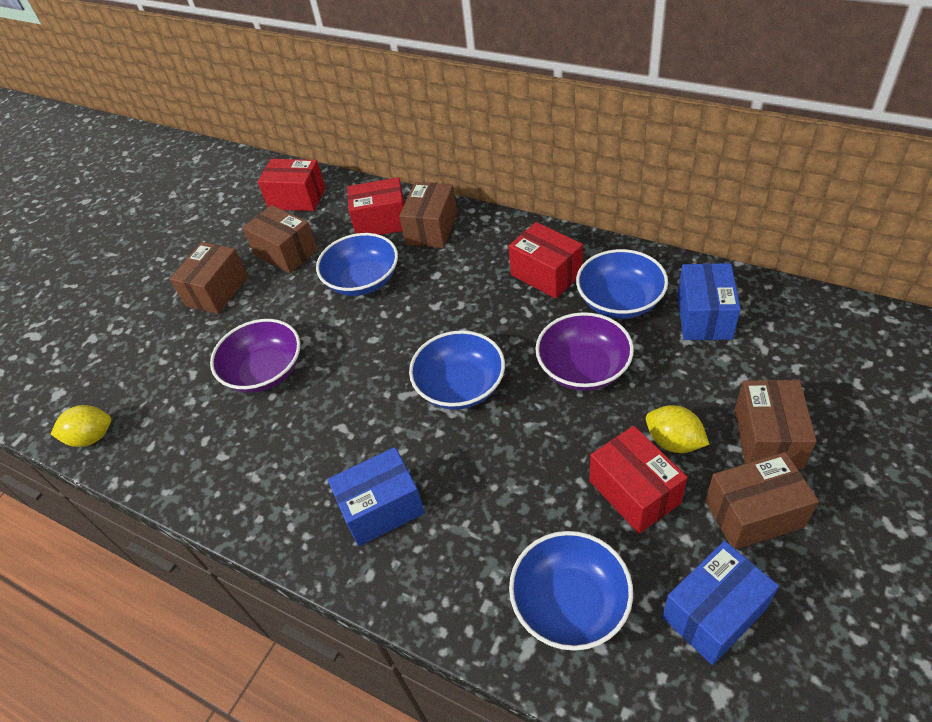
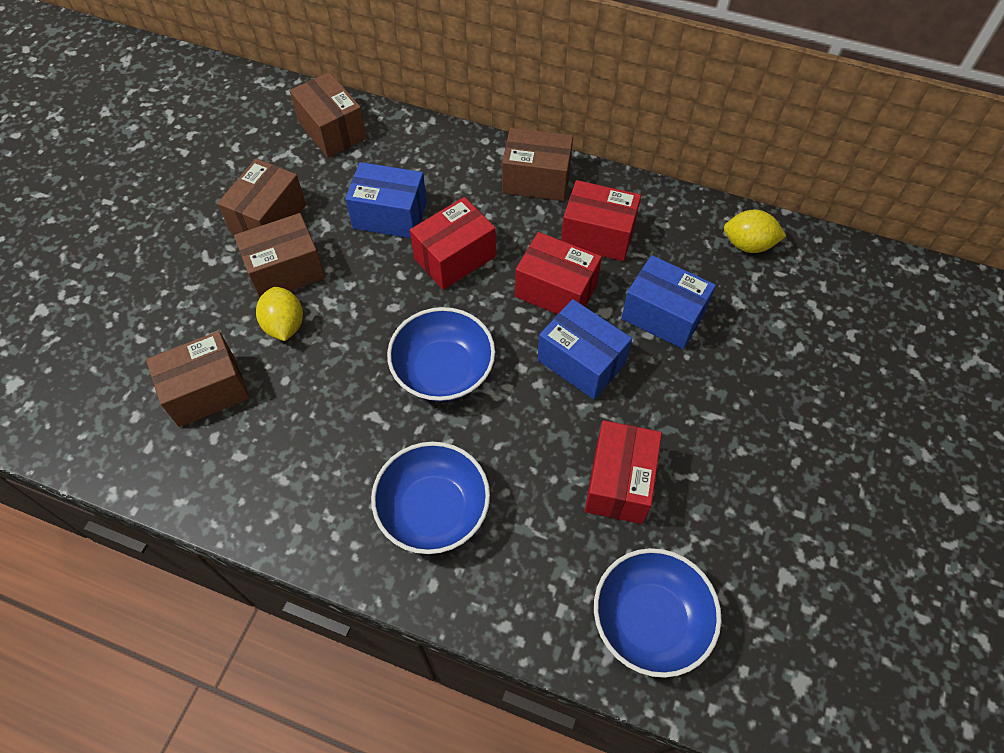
blue bowl: 4 -> 3
purple bowl: 2 -> 0

